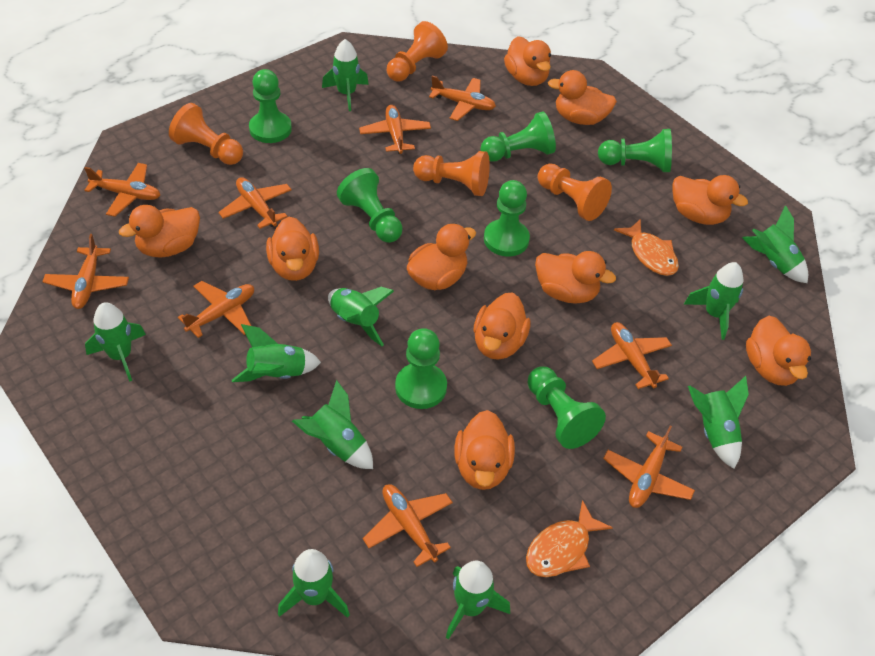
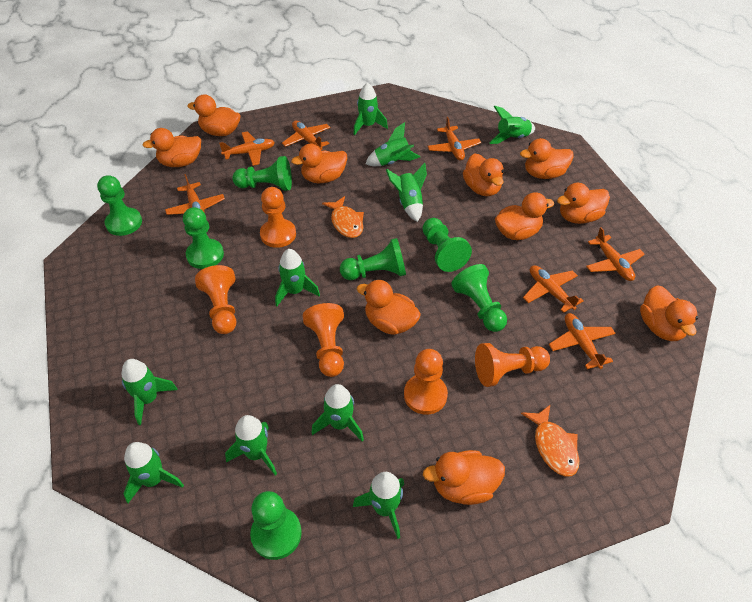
orange pawn: 4 -> 5
orange plane: 9 -> 7

